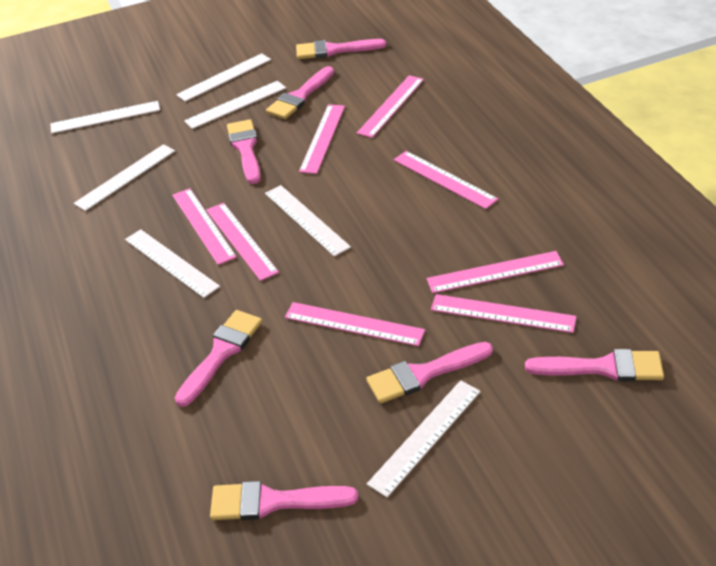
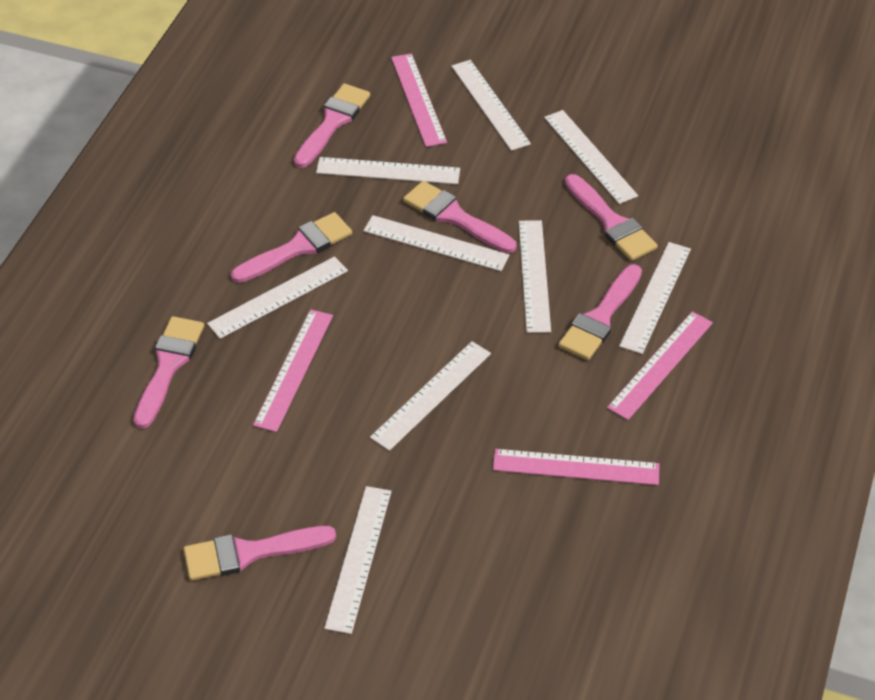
pink ruler: 8 -> 4
white ruler: 7 -> 9

